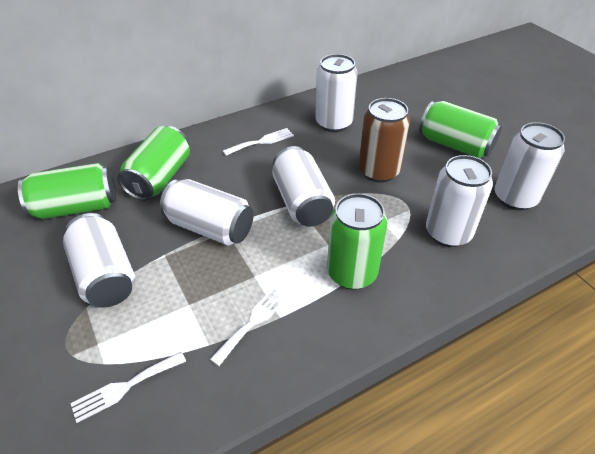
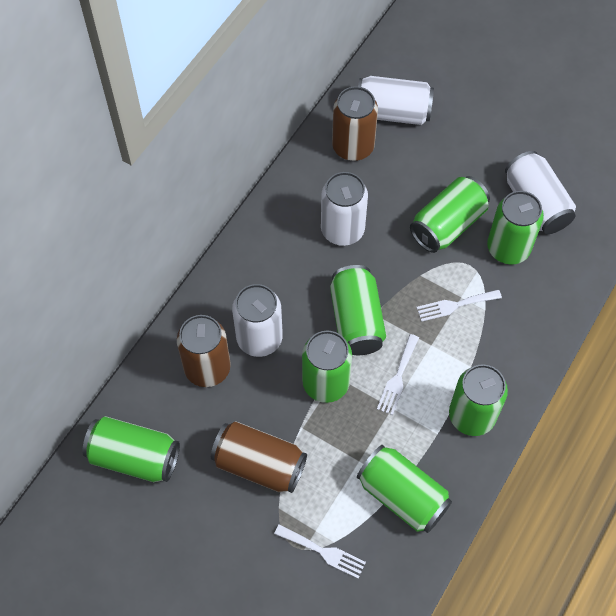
brown can: 1 -> 3
green can: 4 -> 7
white can: 6 -> 4

